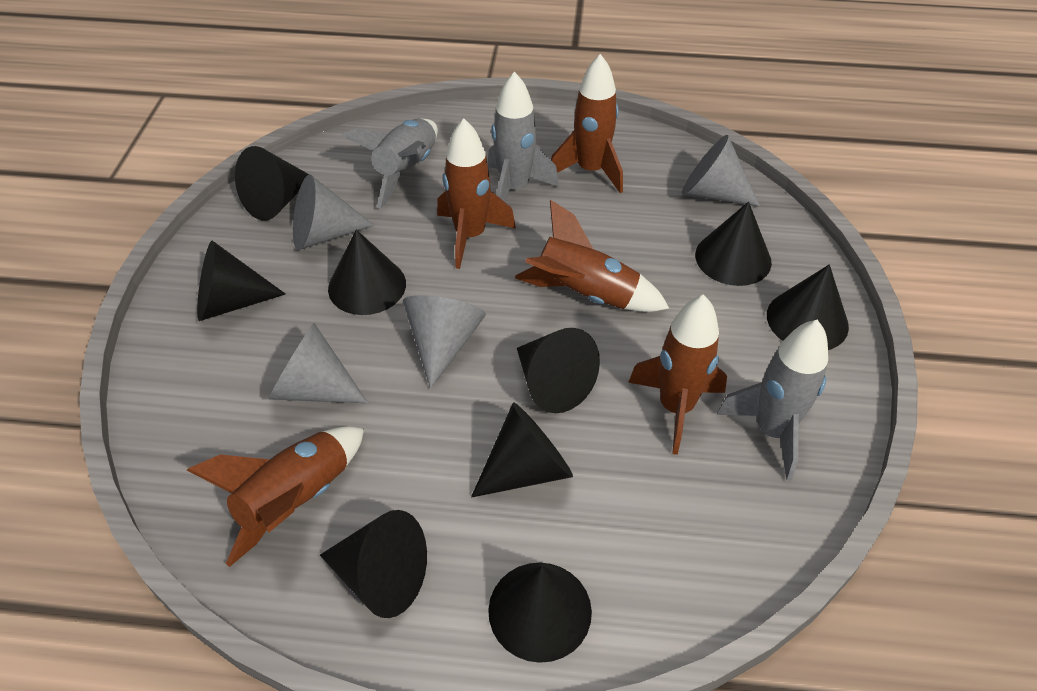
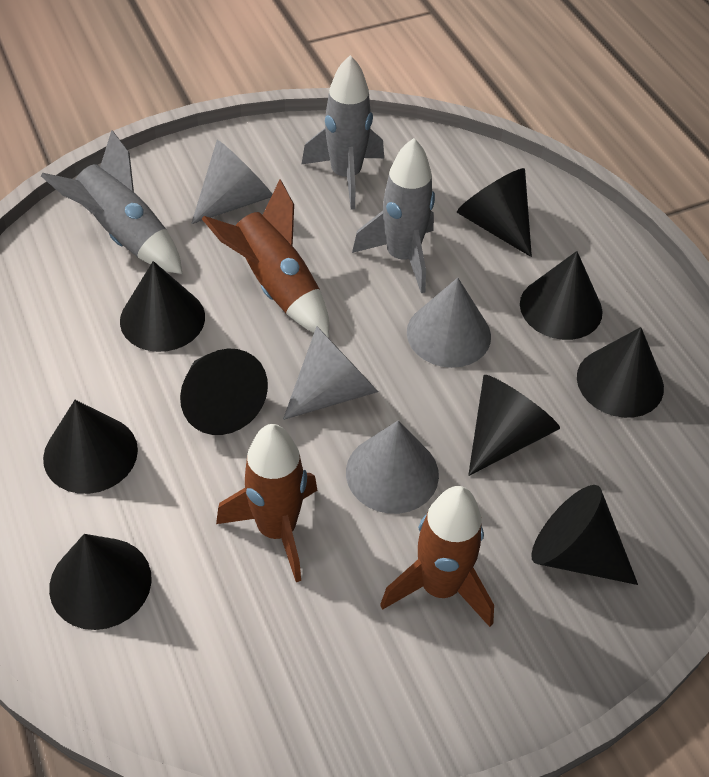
brown rocket: 5 -> 3

